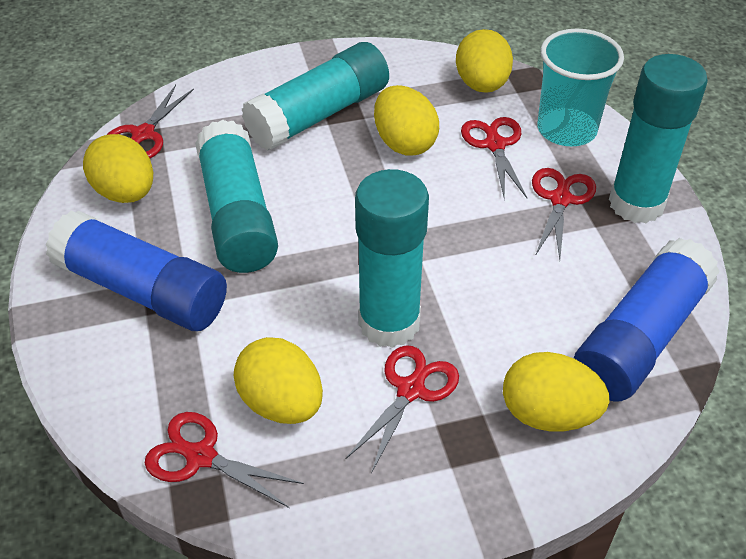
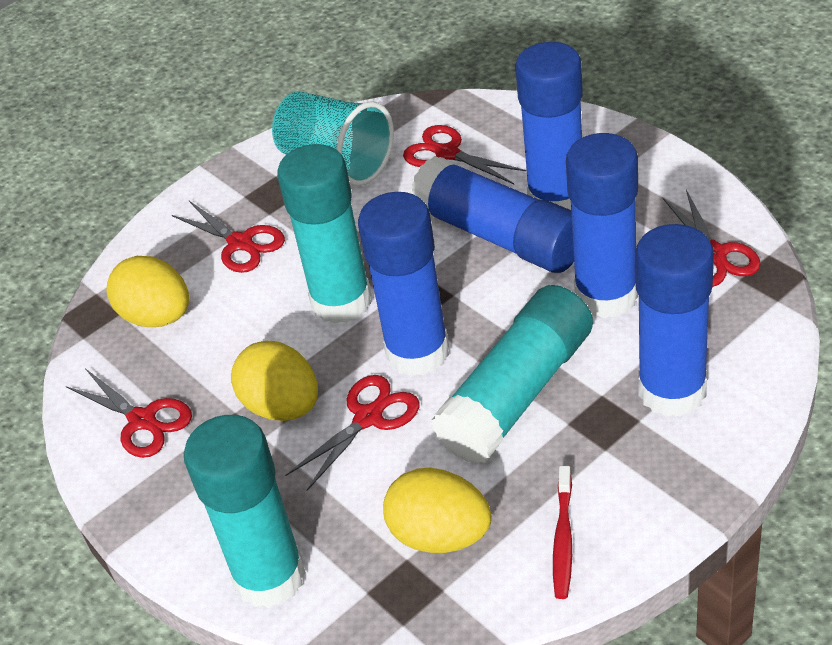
blue glue stick: 2 -> 5
red toothbrush: 0 -> 1
turquoise glue stick: 4 -> 3
yellow egg: 5 -> 3

